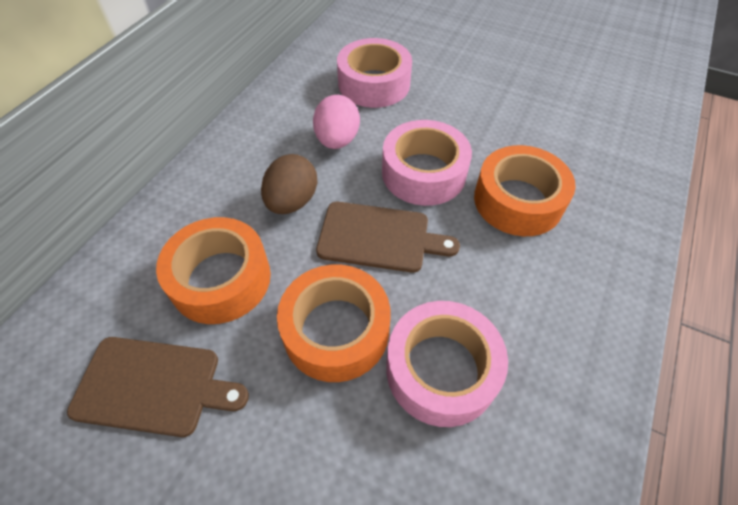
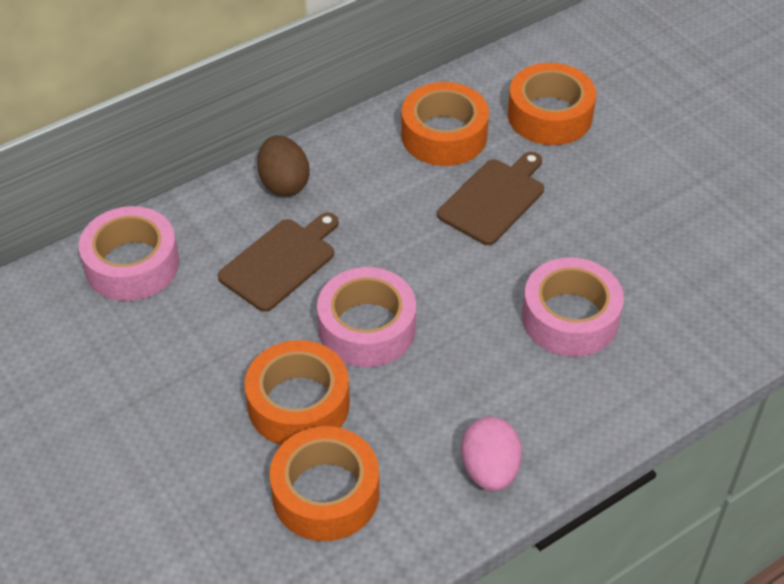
orange tape: 3 -> 4

